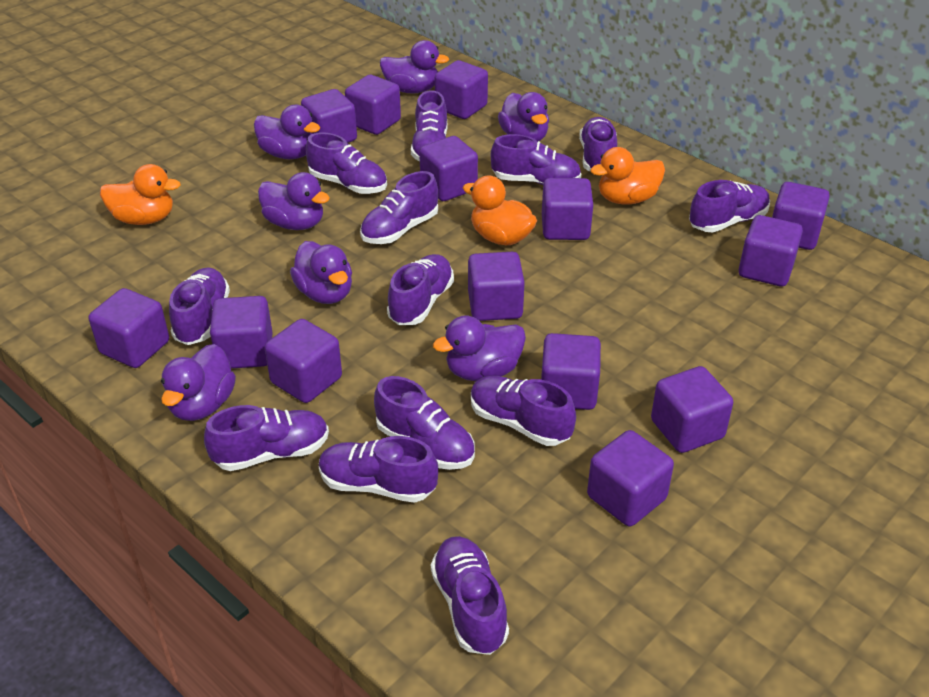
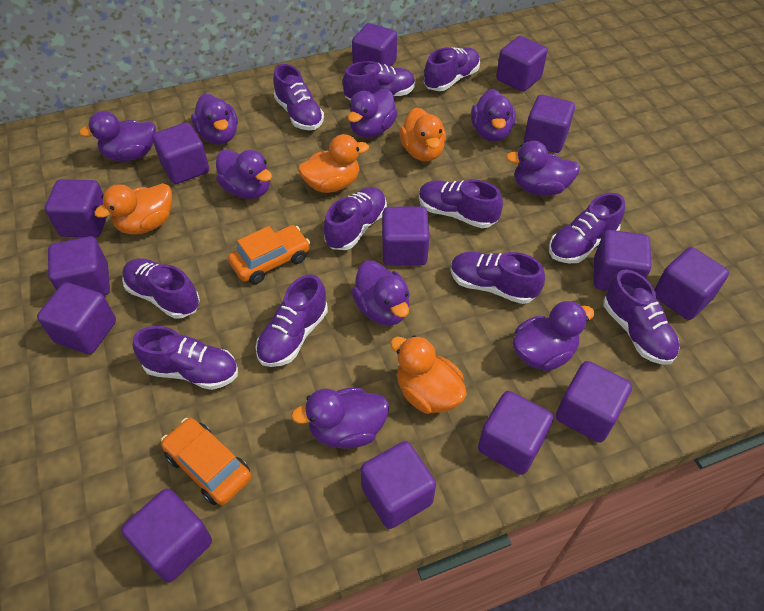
orange car: 0 -> 2
orange duck: 3 -> 4
purple duck: 7 -> 9
purple shoe: 13 -> 11

